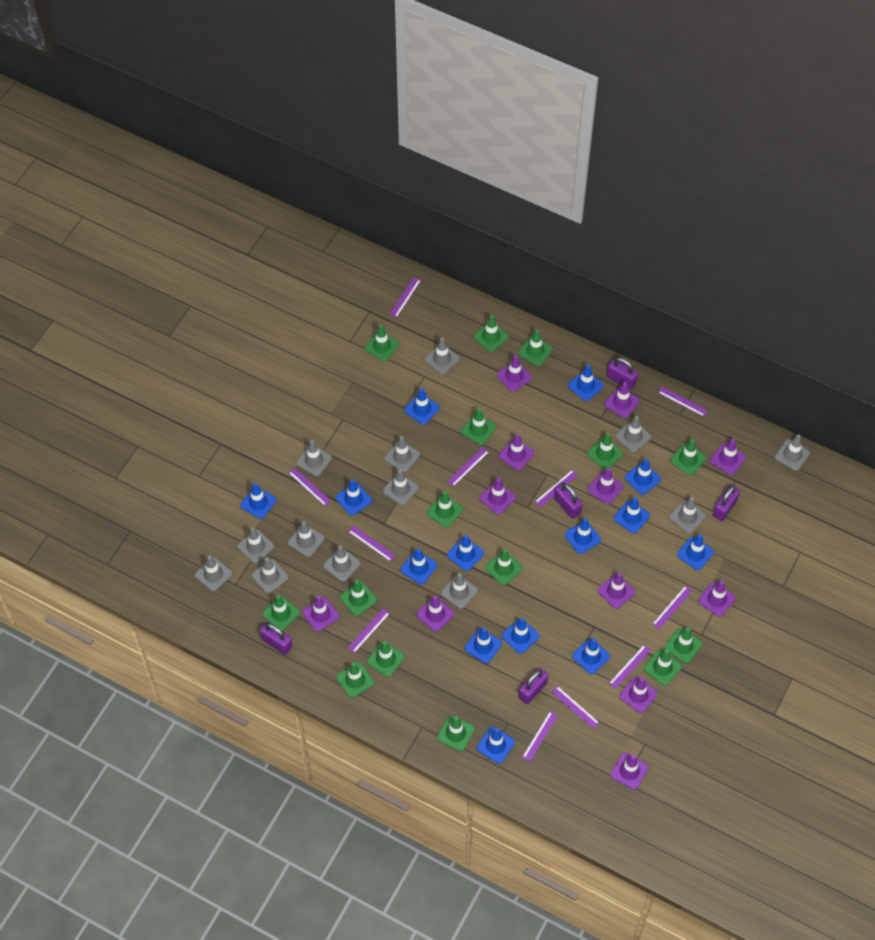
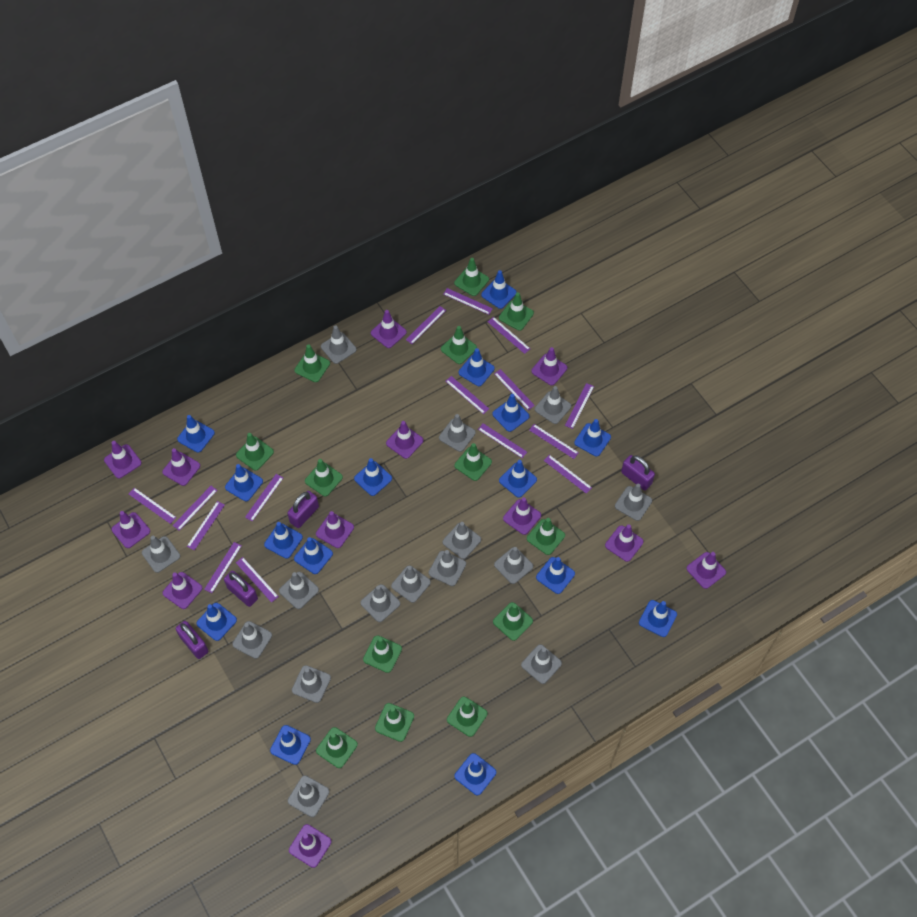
blue traffic cone: 14 -> 15
green traffic cone: 15 -> 13
grey traffic cone: 13 -> 15
purple padlock: 5 -> 4
purple ruler: 11 -> 15

